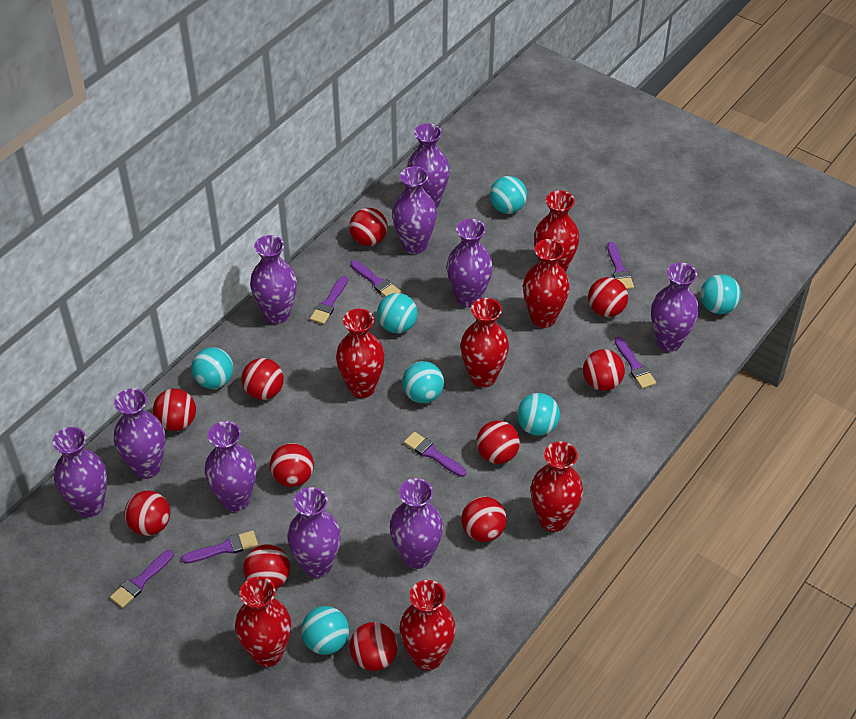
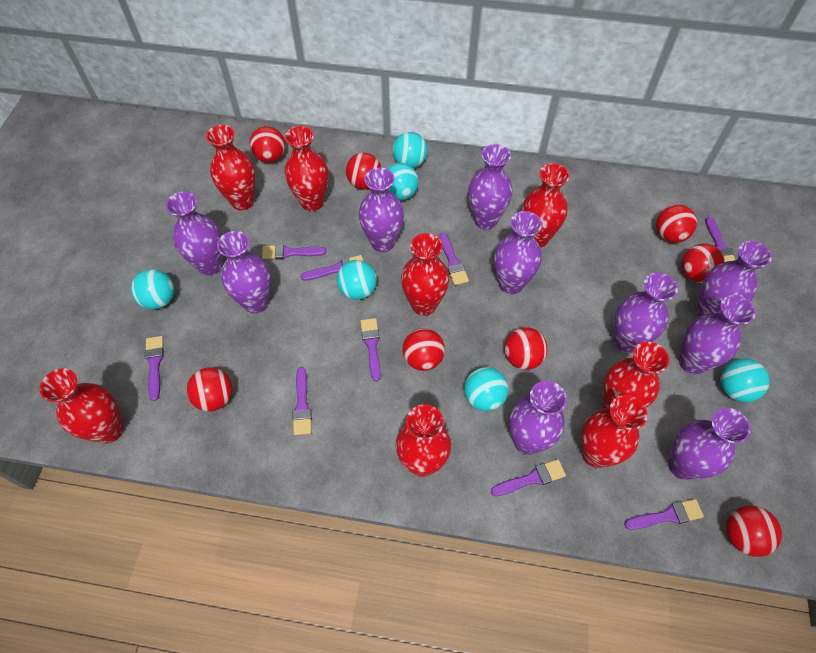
purple brush: 7 -> 9
red ball: 11 -> 8
red vase: 7 -> 8
turquoise ball: 7 -> 6

